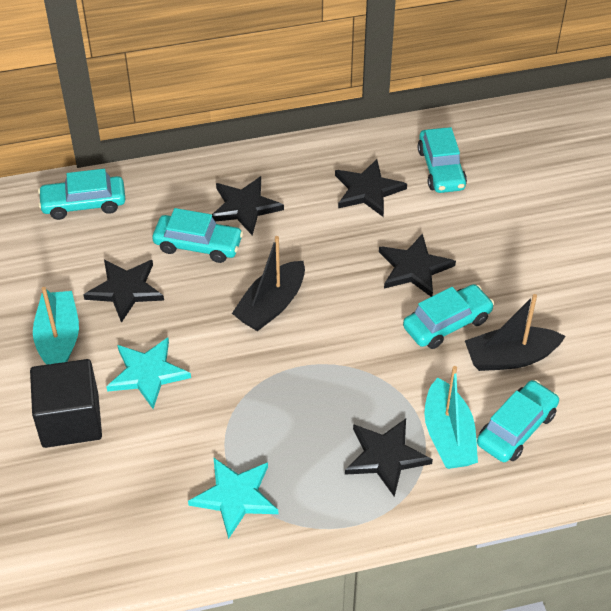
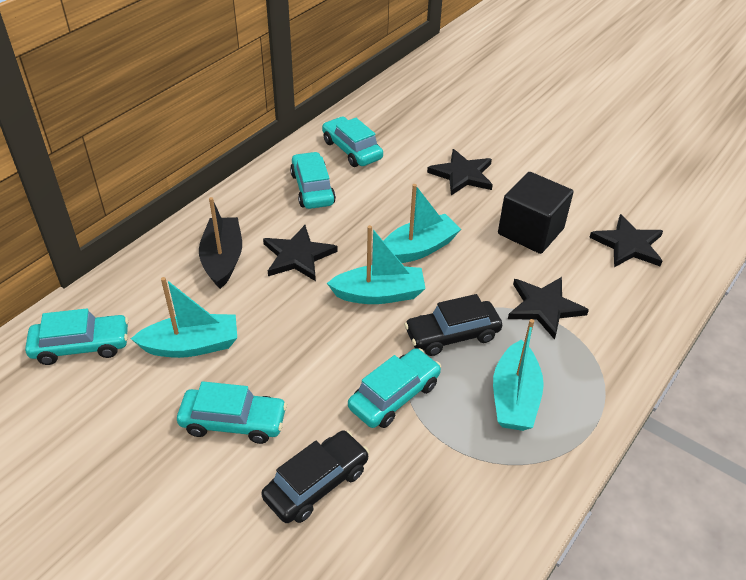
black boat: 2 -> 1
black car: 0 -> 2
black star: 5 -> 4
turquoise boat: 2 -> 4
turquoise star: 2 -> 0

